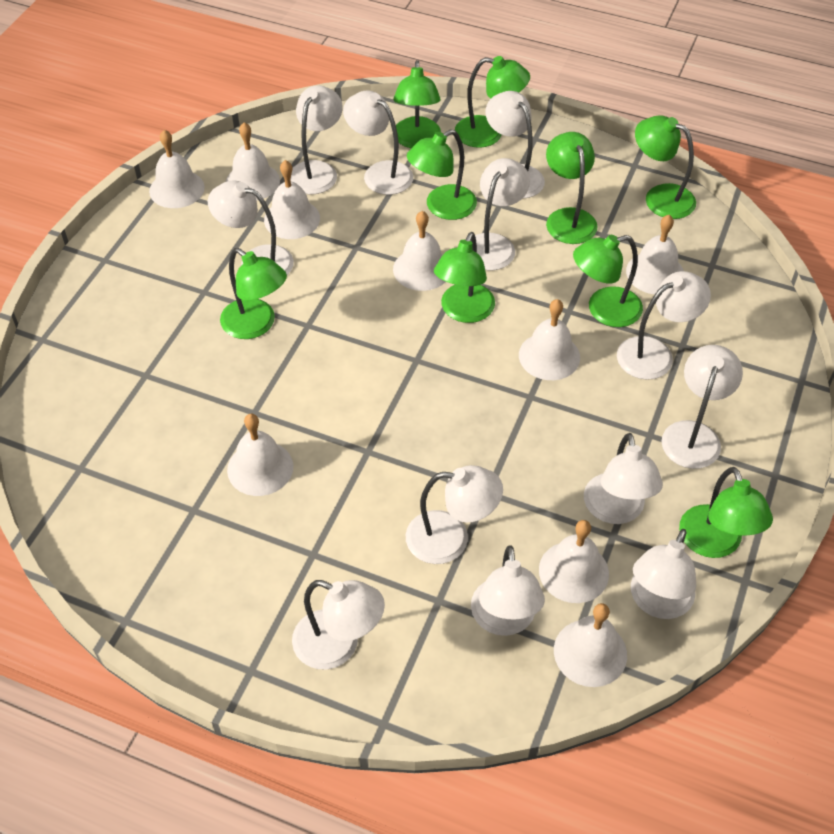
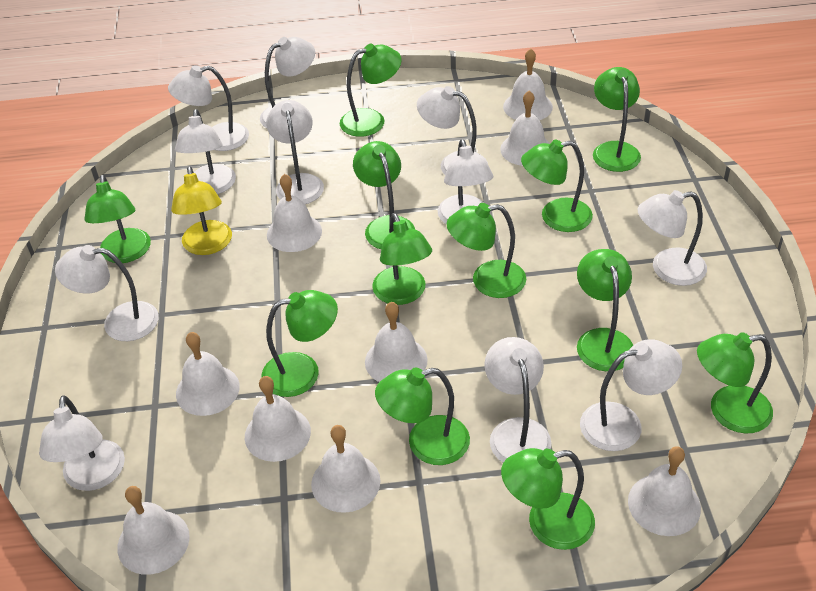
green lamp: 9 -> 12
white lamp: 12 -> 11
yellow lamp: 0 -> 1

